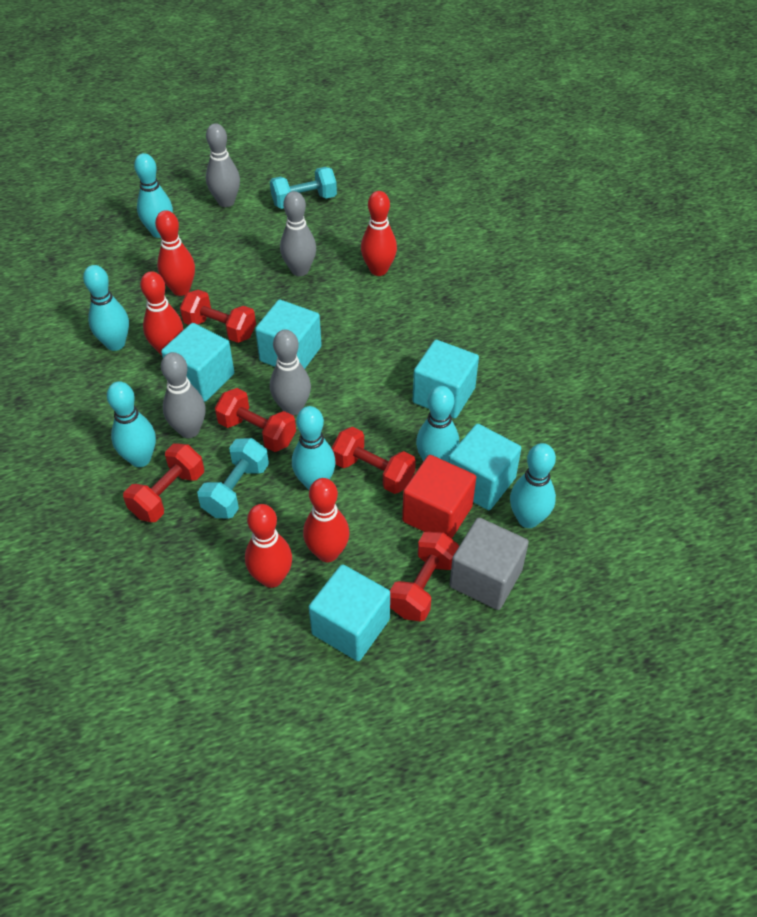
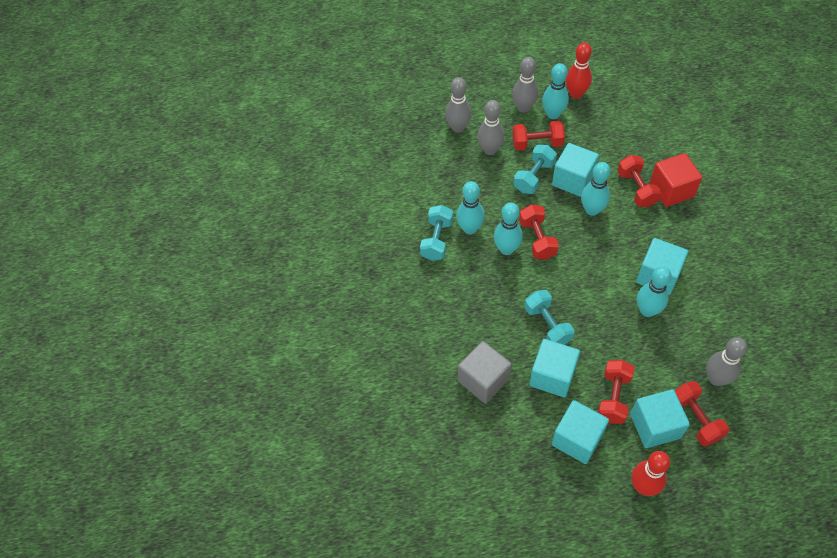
red bowling pin: 5 -> 2
turquoise bowling pin: 6 -> 5
turquoise dumbbell: 2 -> 3

